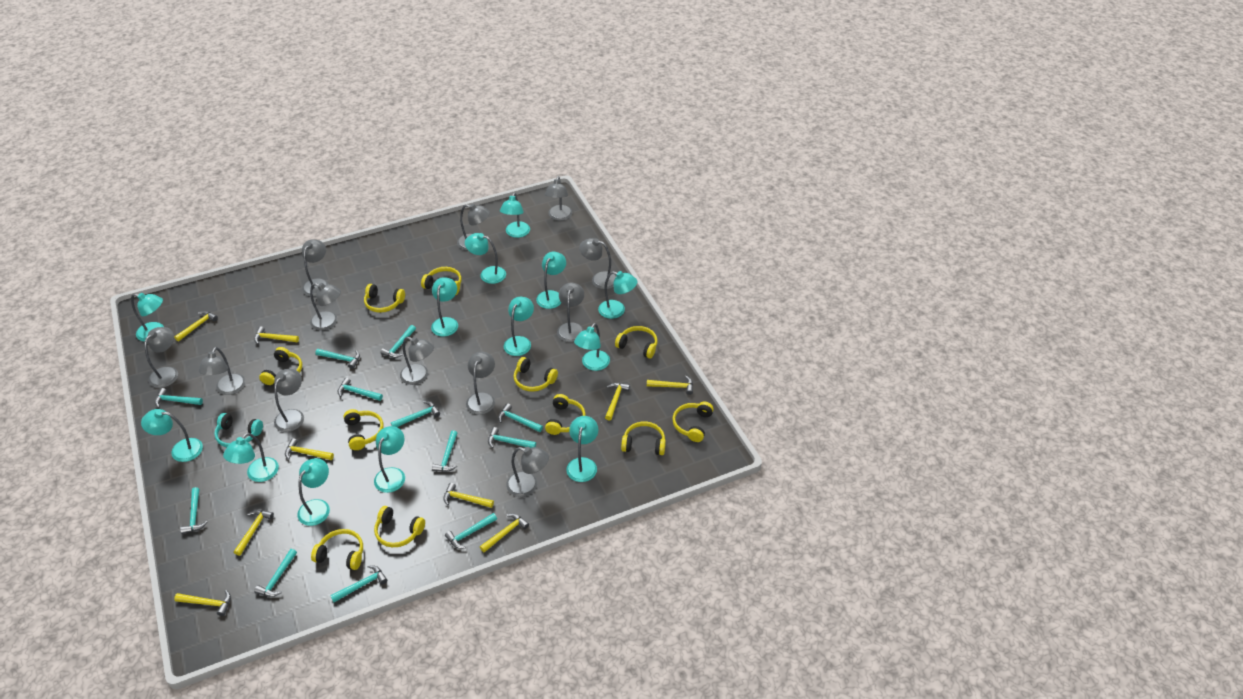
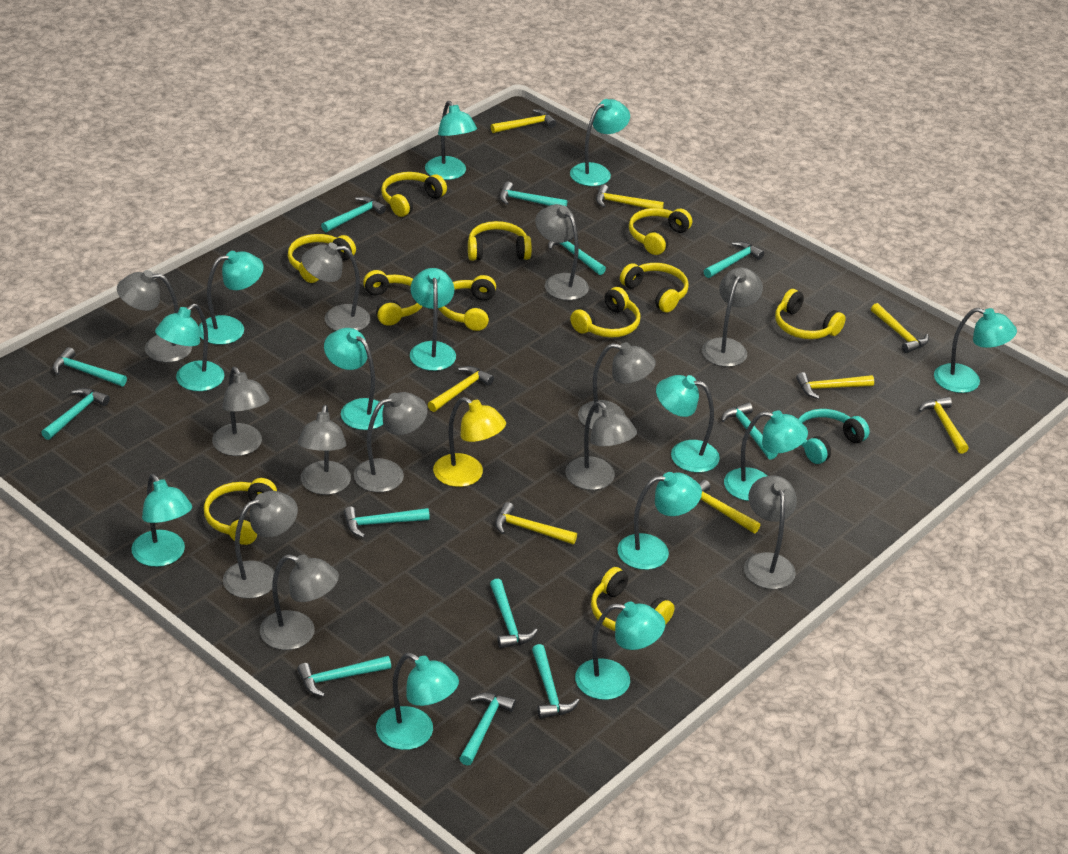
yellow hammer: 9 -> 8
yellow lamp: 0 -> 1

